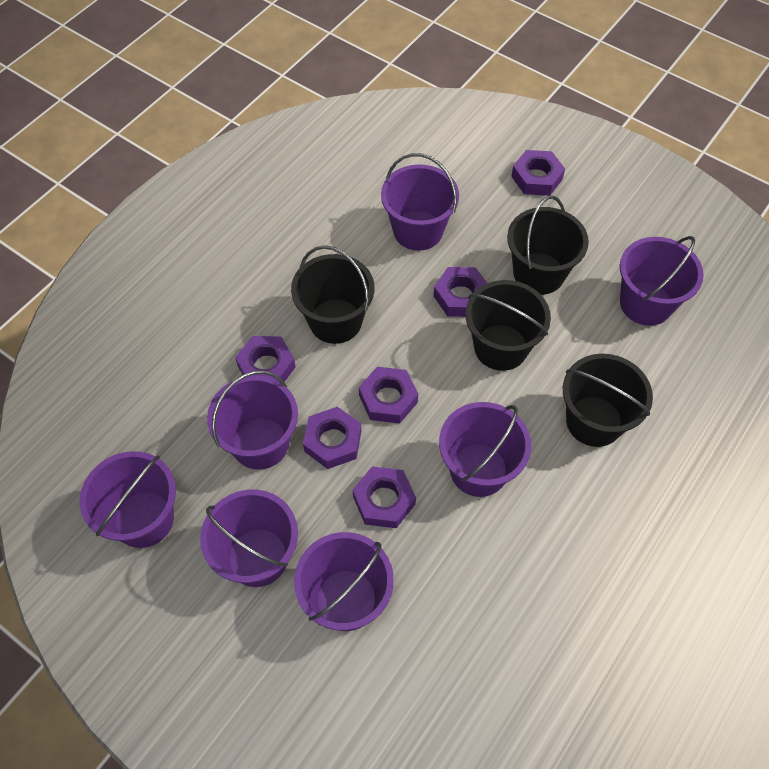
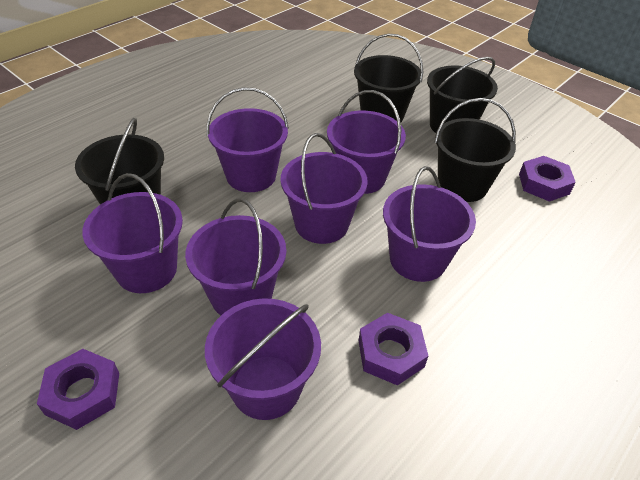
purple nut: 6 -> 3

